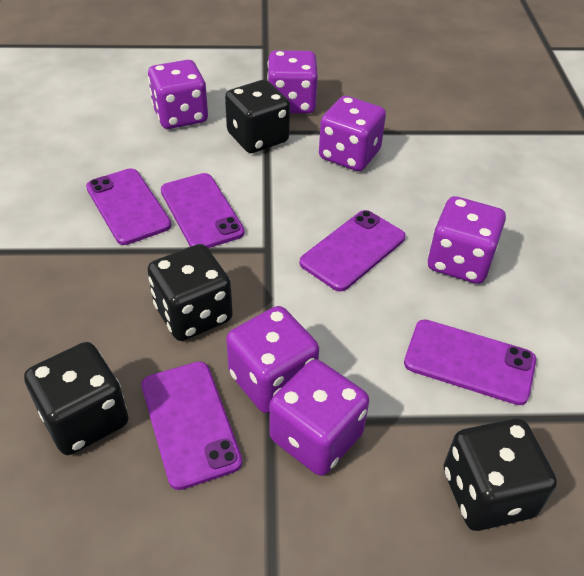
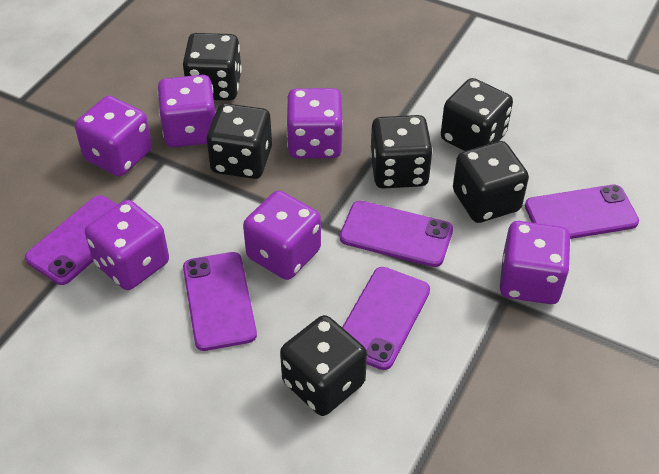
black dice: 4 -> 6

